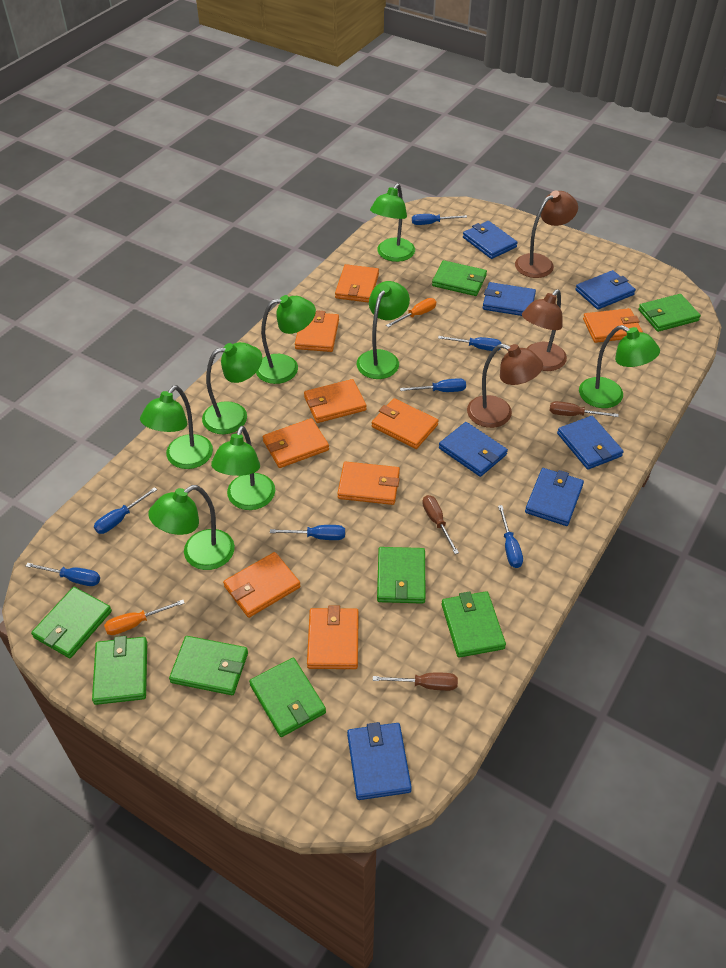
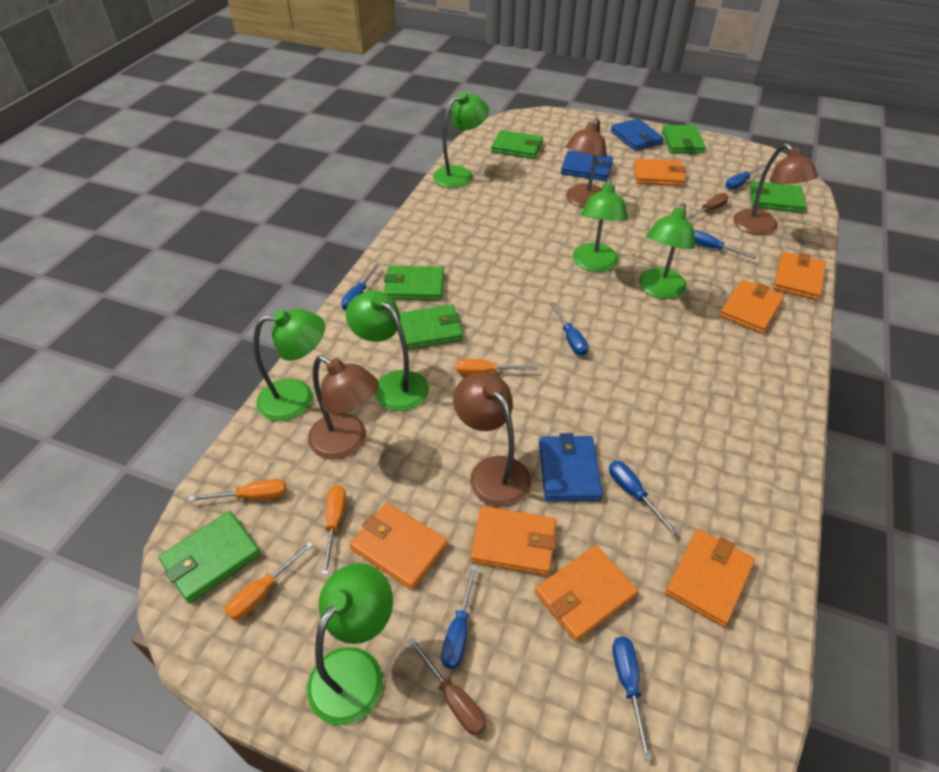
blue wallet: 7 -> 3
brown lamp: 3 -> 4
brown screwdriver: 3 -> 2
green lamp: 8 -> 6
green wallet: 8 -> 6
orange screwdriver: 2 -> 4
orange wallet: 9 -> 7

